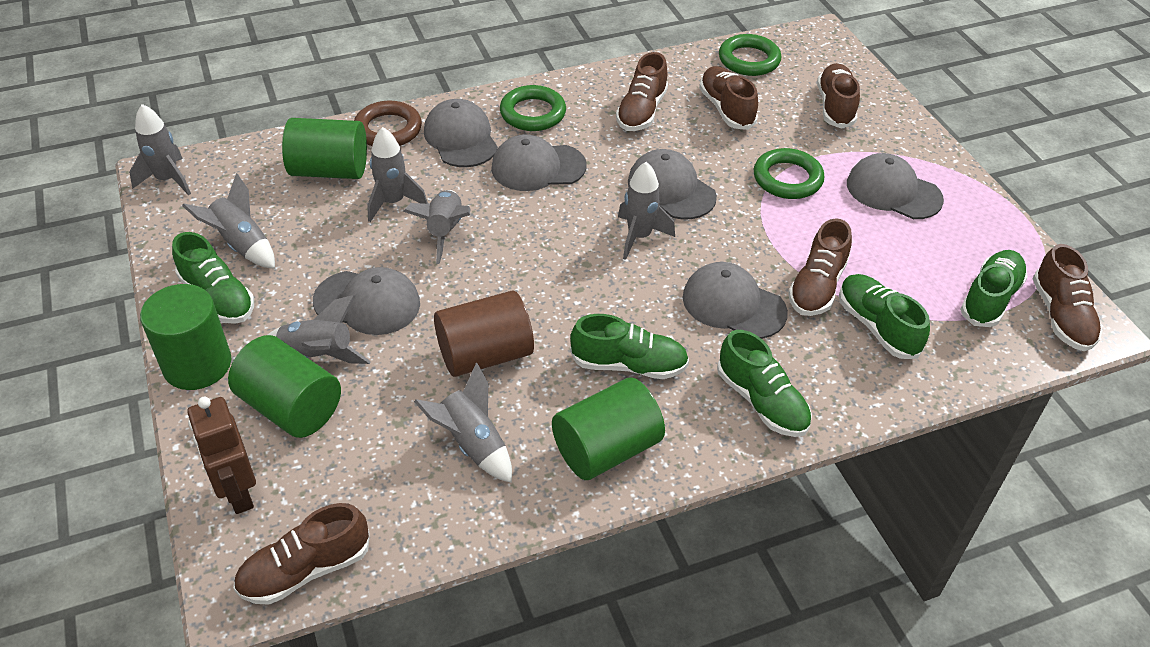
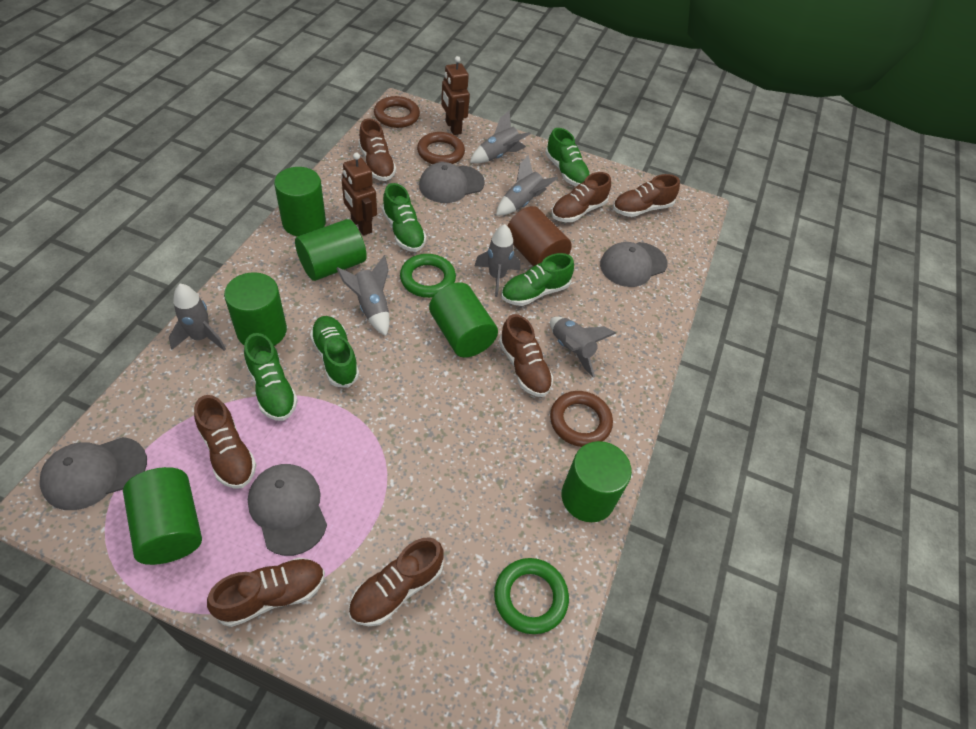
brown ring: 1 -> 3
brown robot: 1 -> 2
brown shoe: 6 -> 7
green cylinder: 4 -> 6
green ring: 3 -> 2
grey cap: 6 -> 4
grey rocket: 7 -> 6

